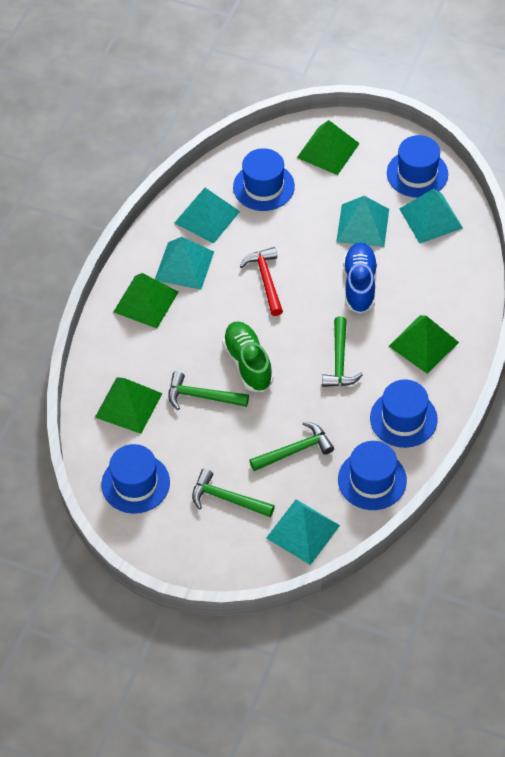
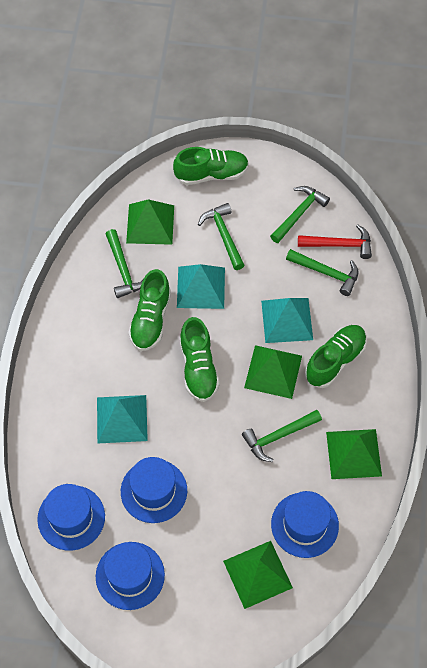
blue hat: 5 -> 4
blue shoe: 1 -> 0
green hammer: 4 -> 5
green shoe: 1 -> 4
turquoise pyramid: 5 -> 3

